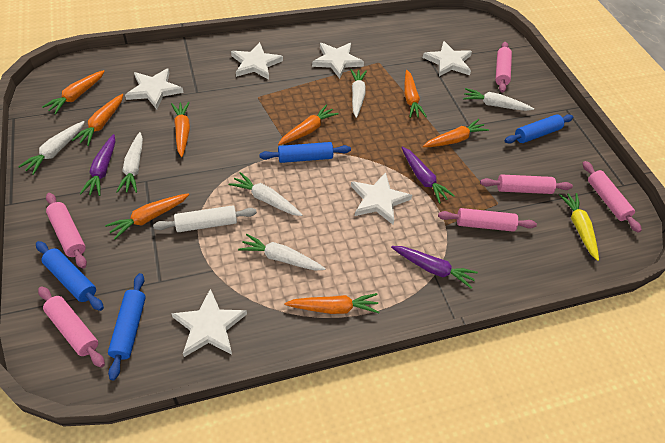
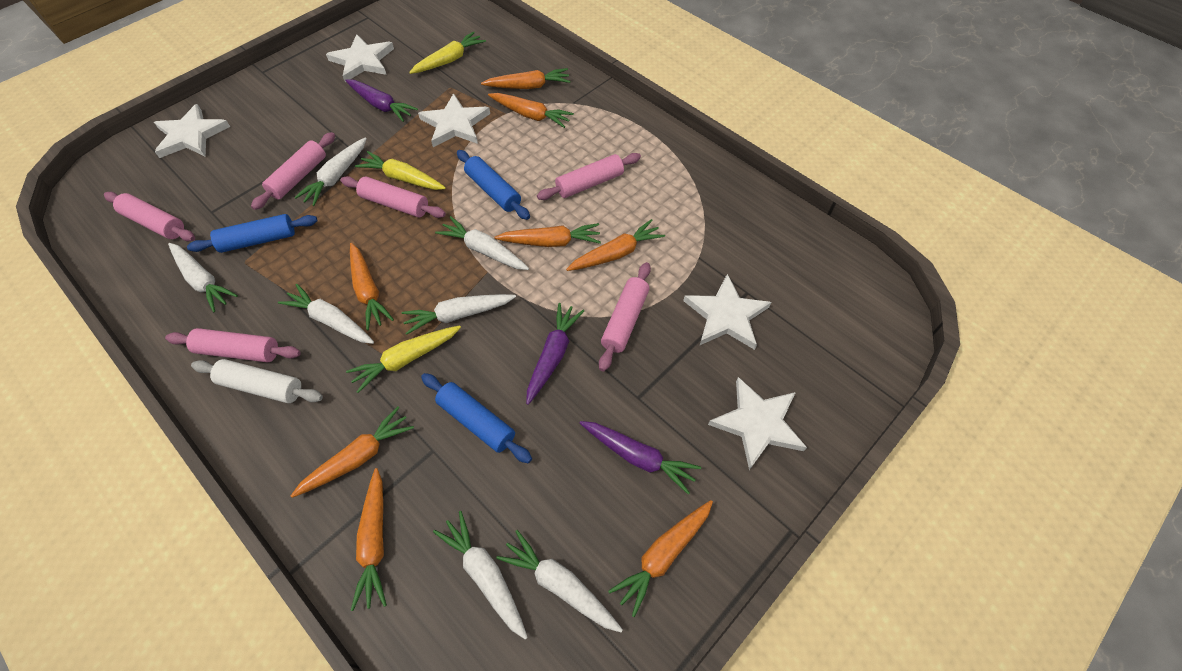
blue rolling pin: 4 -> 3
white carrot: 6 -> 7
white star: 6 -> 5
yellow carrot: 1 -> 3

